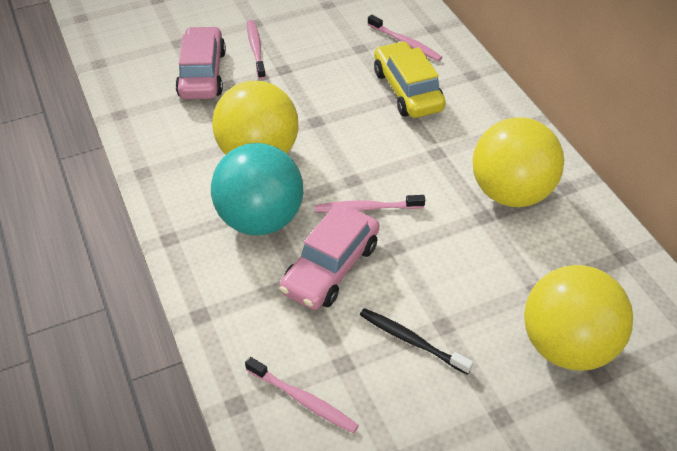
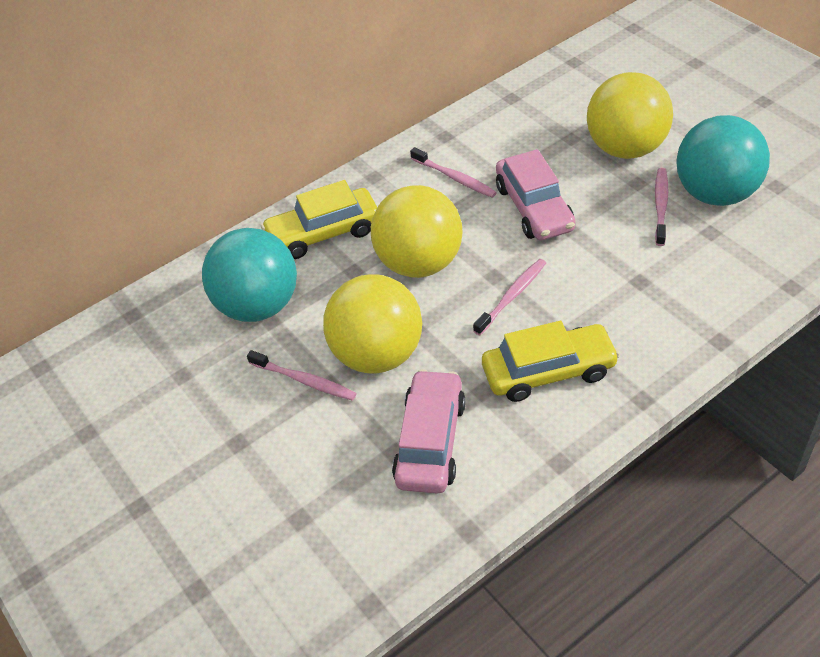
black toothbrush: 1 -> 0
turquoise ball: 1 -> 2
yellow car: 1 -> 2

